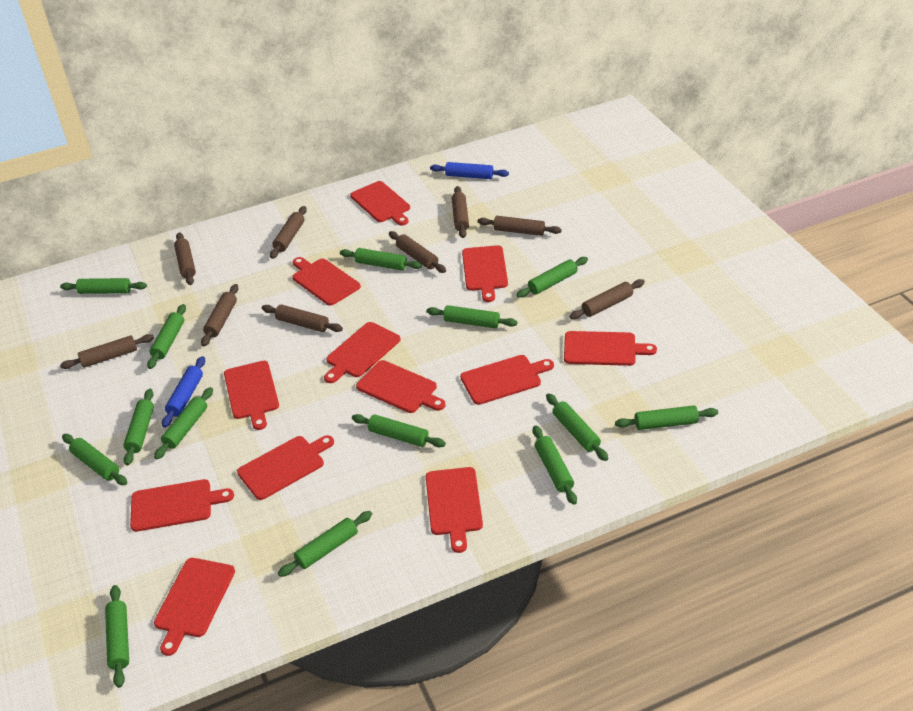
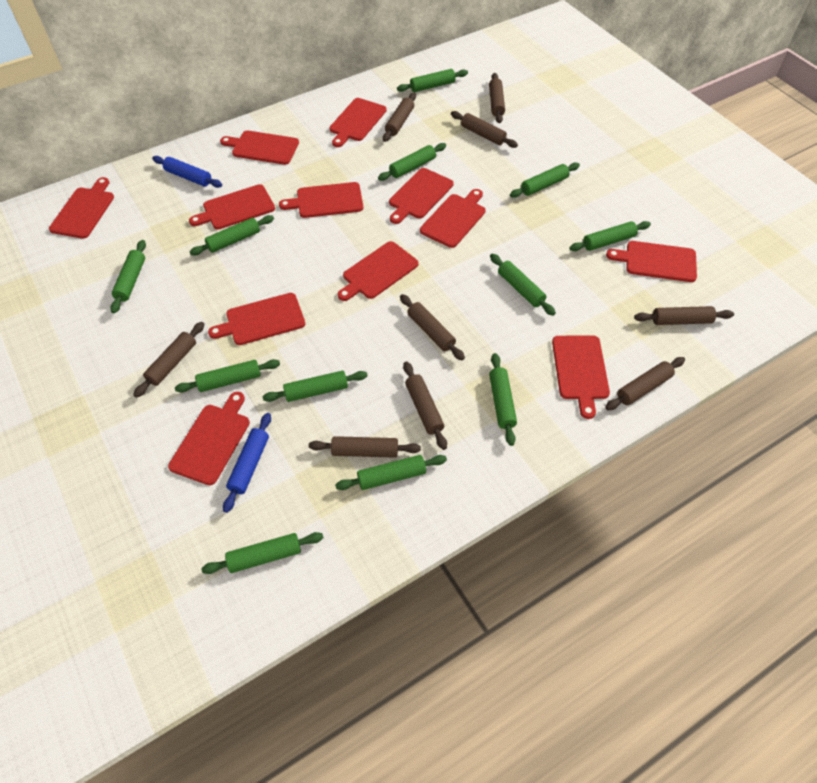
green rolling pin: 14 -> 12

